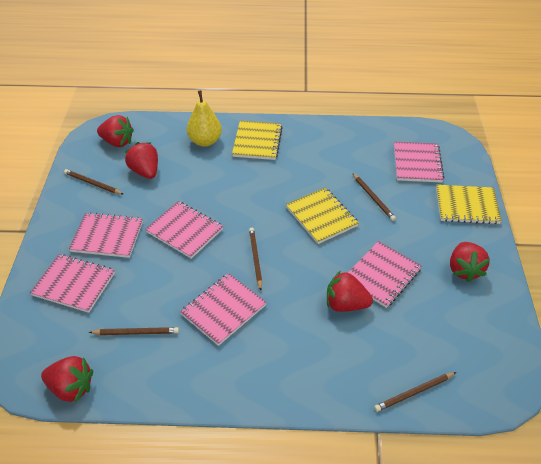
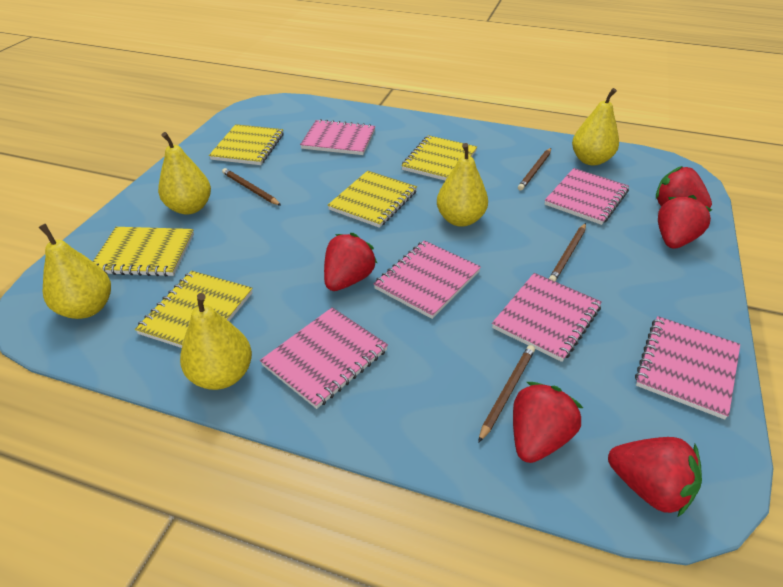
brown pencil: 5 -> 4
yellow notebook: 3 -> 5
yellow pear: 1 -> 5

